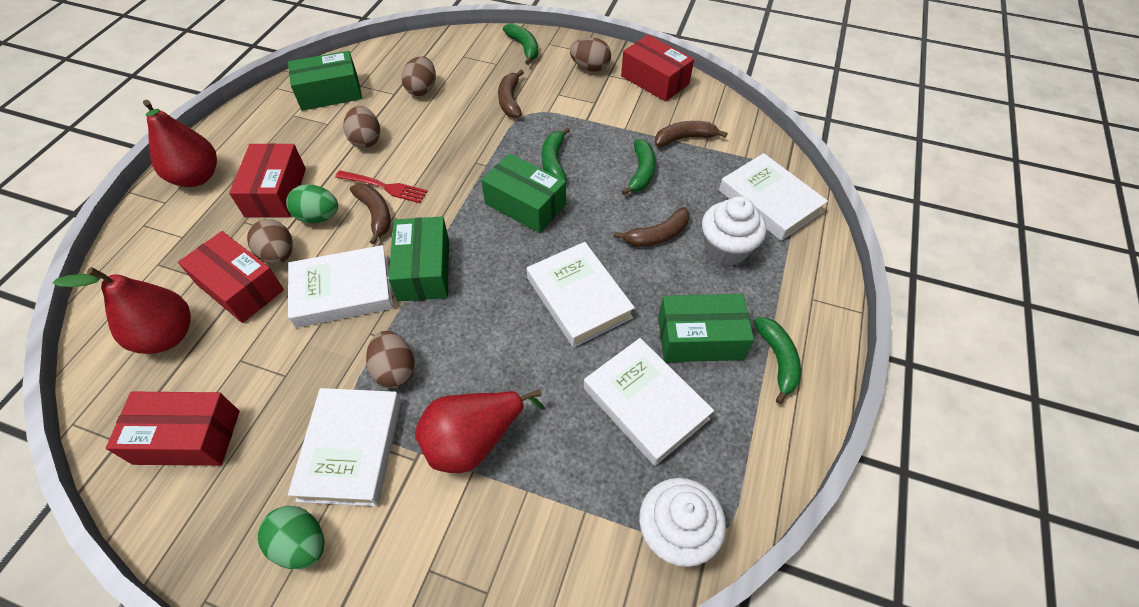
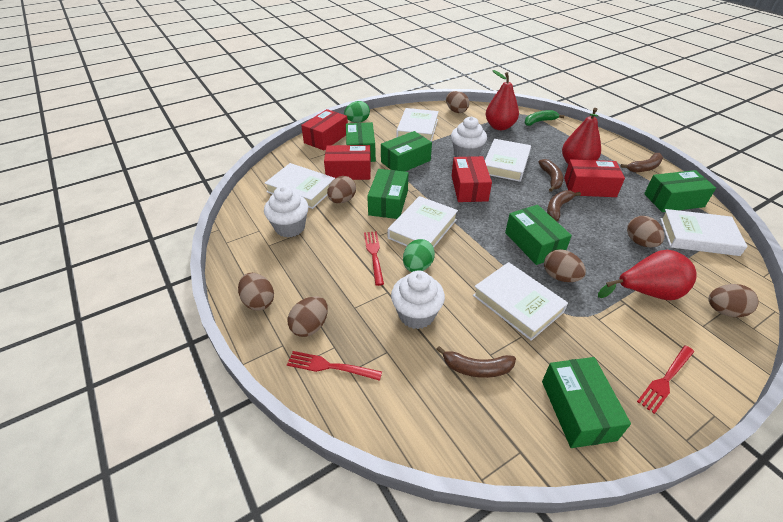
brown egg: 5 -> 7
green banana: 4 -> 1
green box: 4 -> 6
red fork: 1 -> 3
white book: 5 -> 6
white cupcake: 2 -> 3

